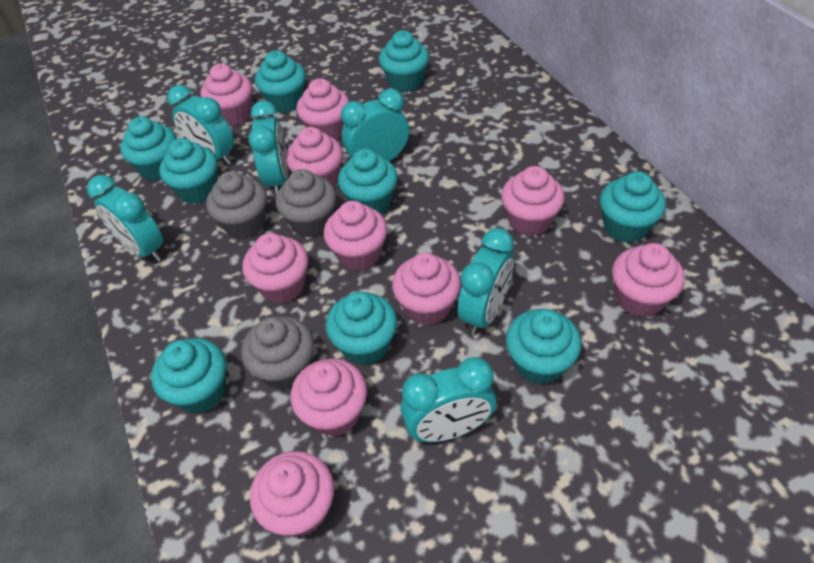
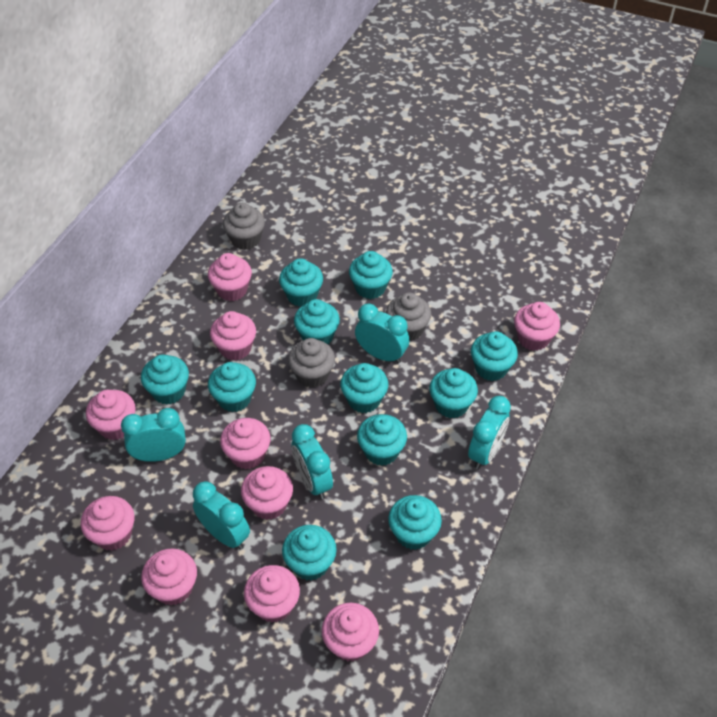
turquoise clock: 6 -> 5
turquoise cupcake: 9 -> 11

